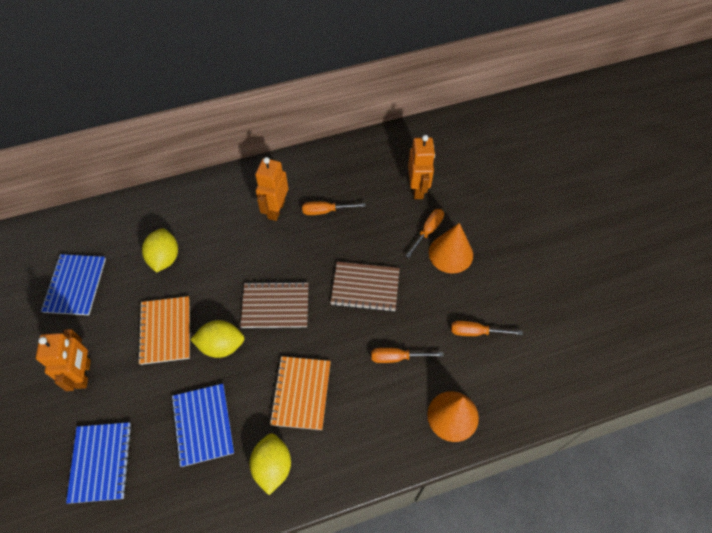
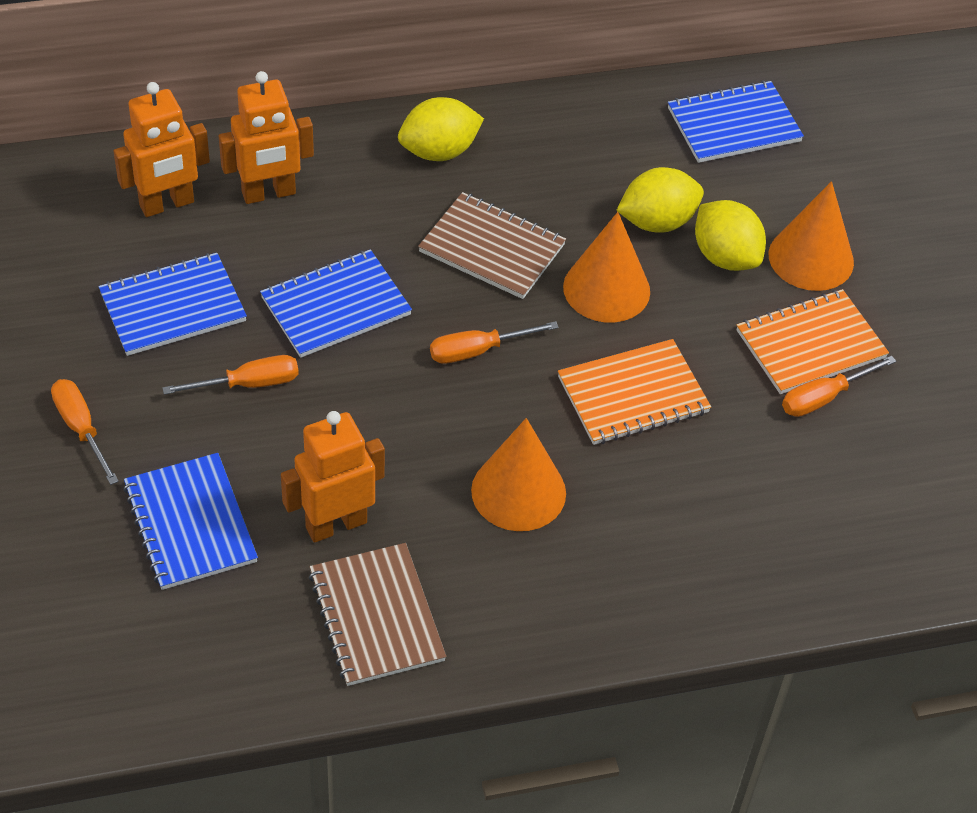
blue notebook: 3 -> 4
orange cone: 2 -> 3

